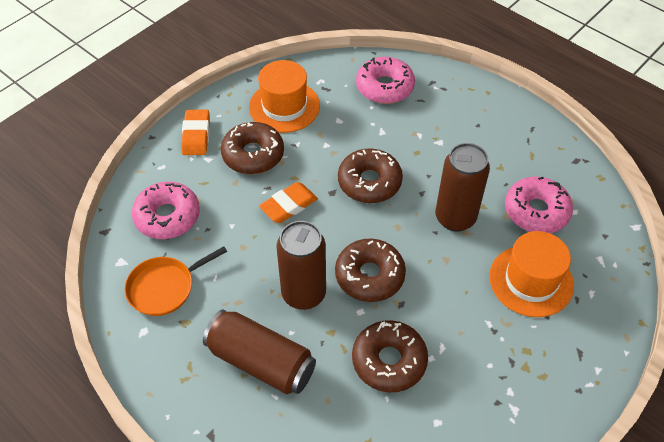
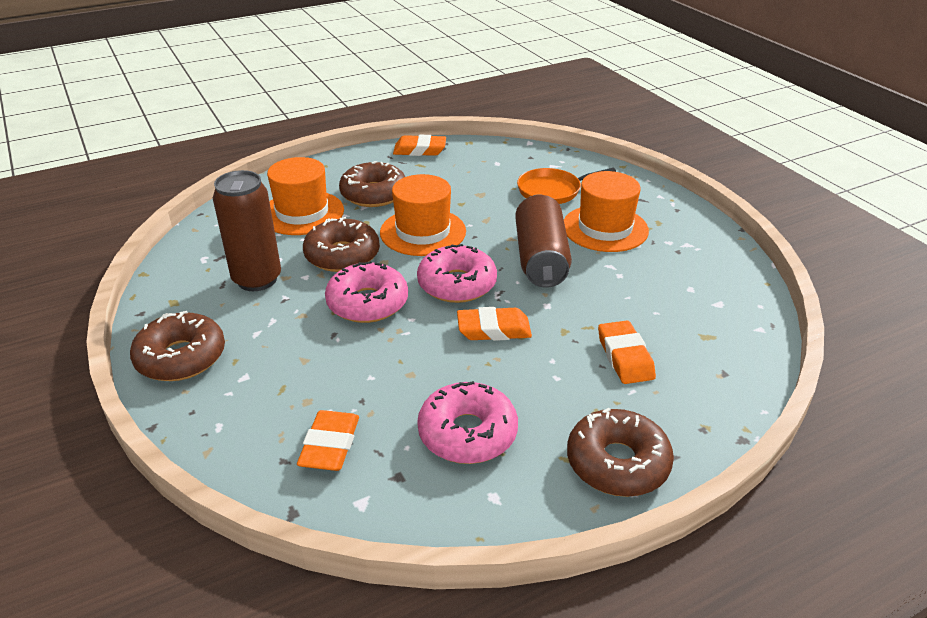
brown can: 3 -> 2
orange eraser: 2 -> 4
orange hat: 2 -> 3

